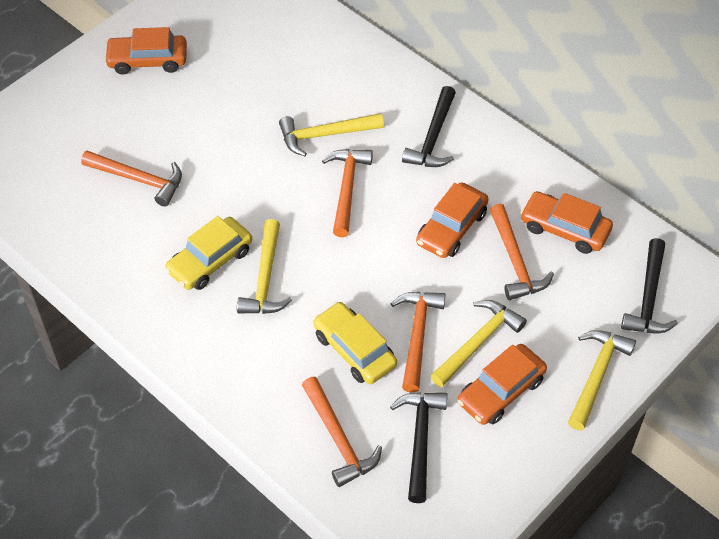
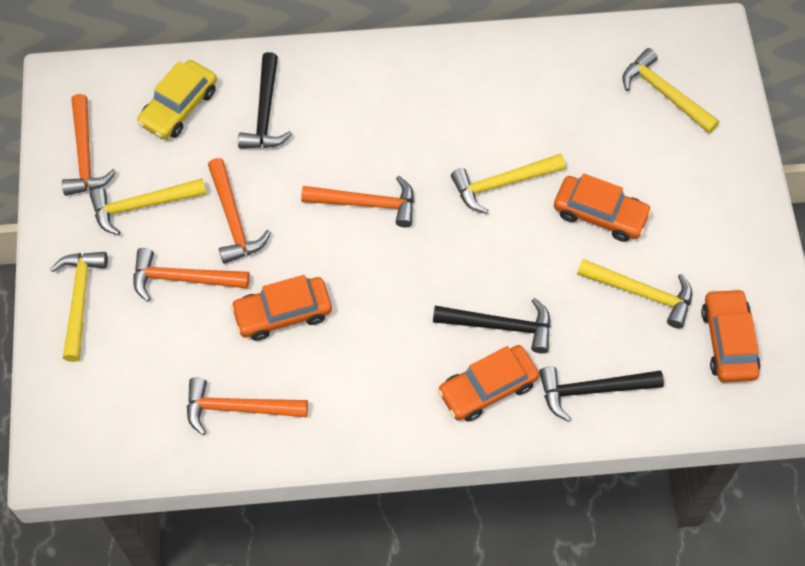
yellow car: 2 -> 1
yellow hammer: 4 -> 5

